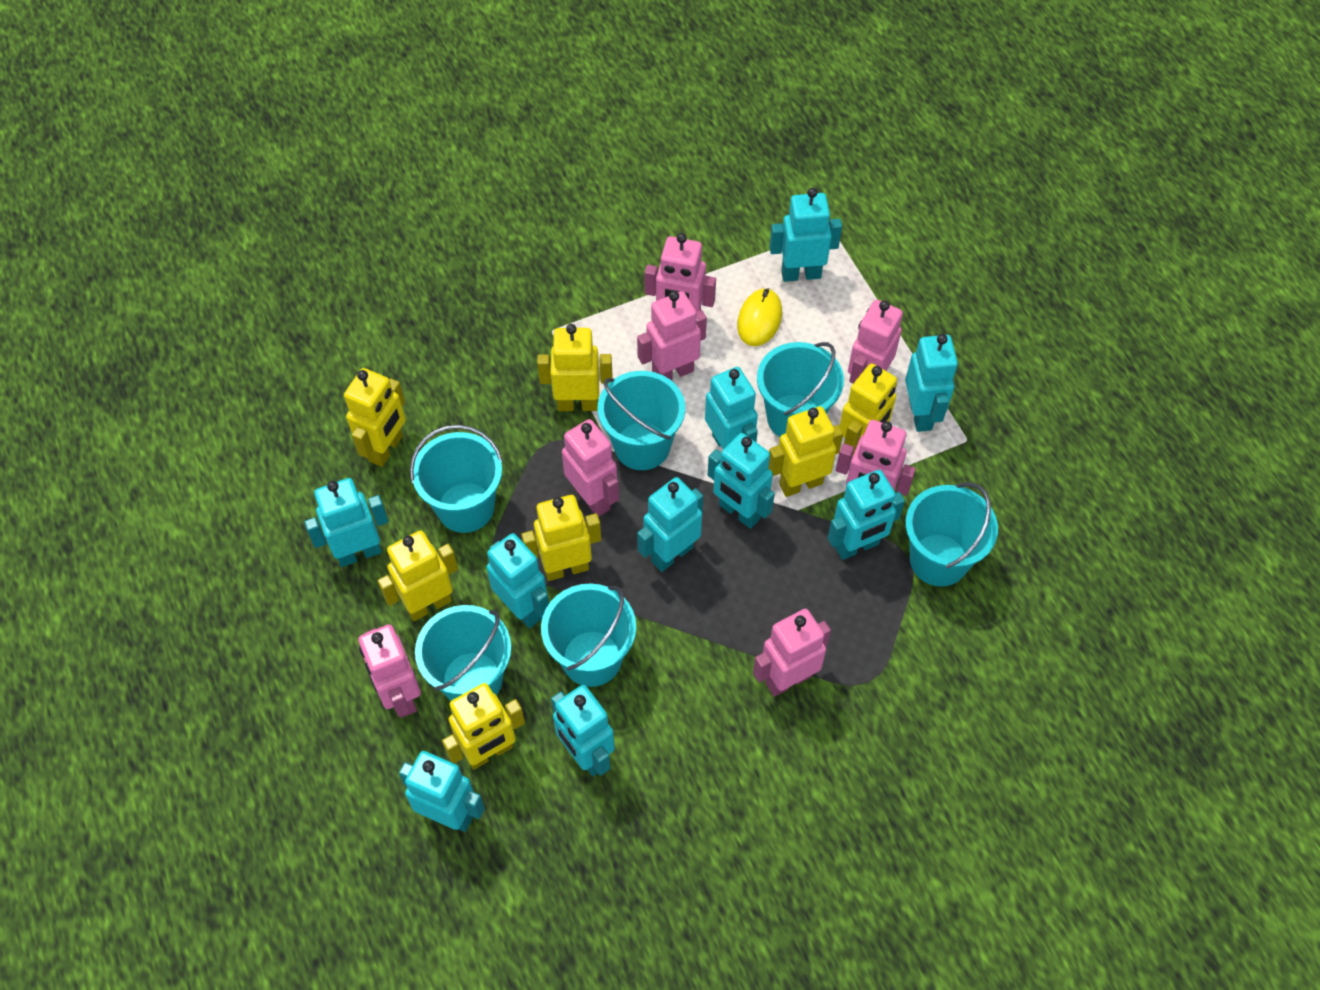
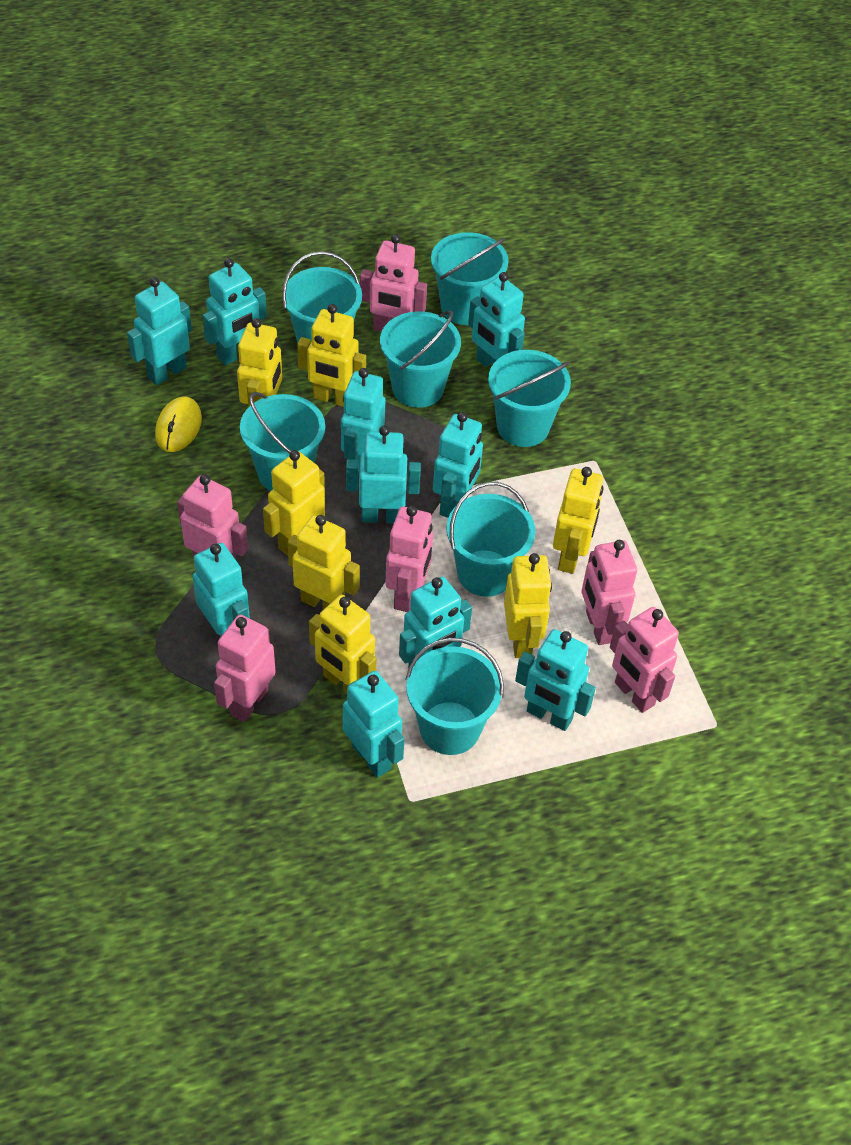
pink robot: 7 -> 6
turquoise bucket: 6 -> 7

